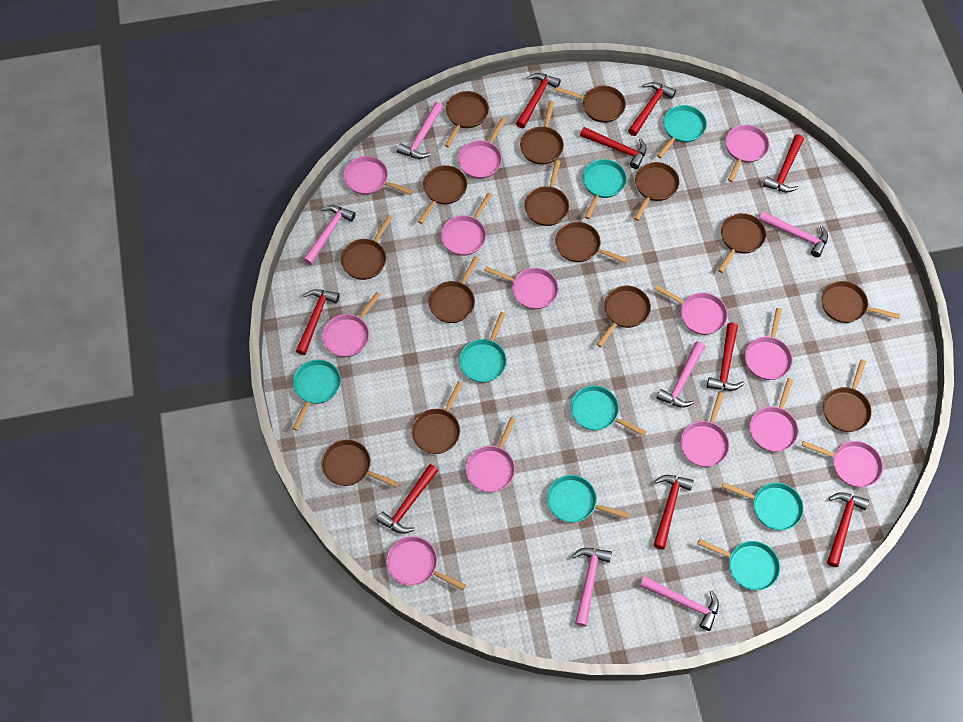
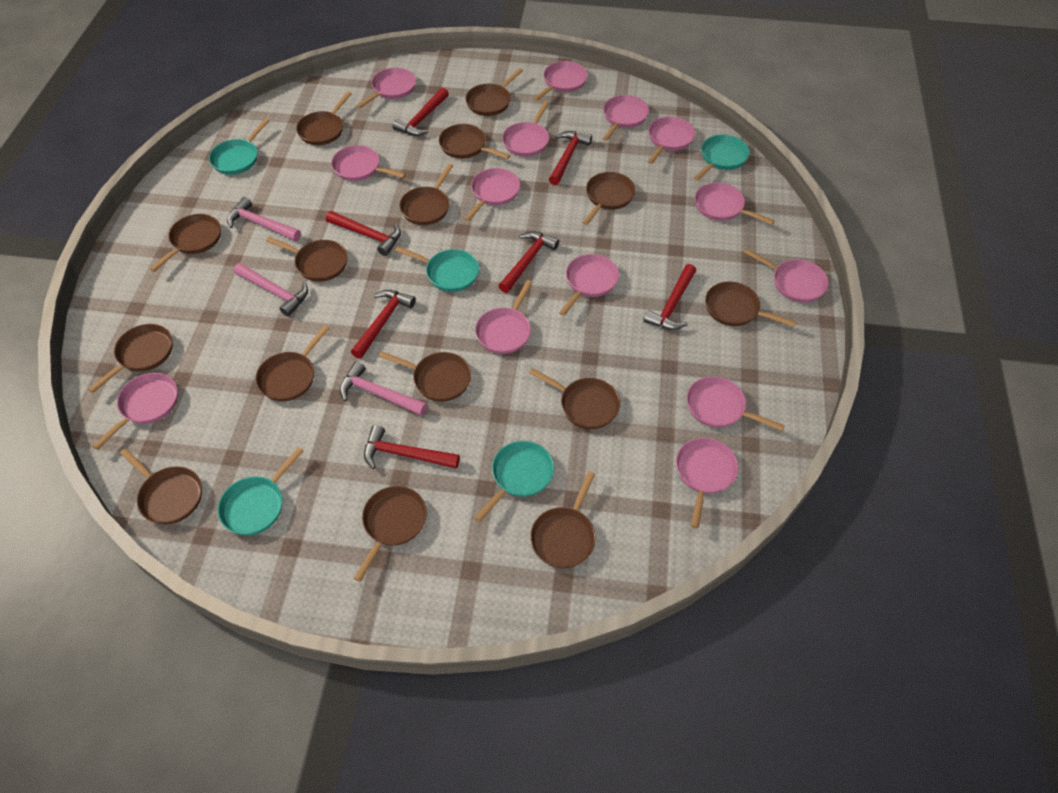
pink hammer: 6 -> 3
pink pan: 13 -> 14
red hammer: 9 -> 7
turquoise pan: 8 -> 5

